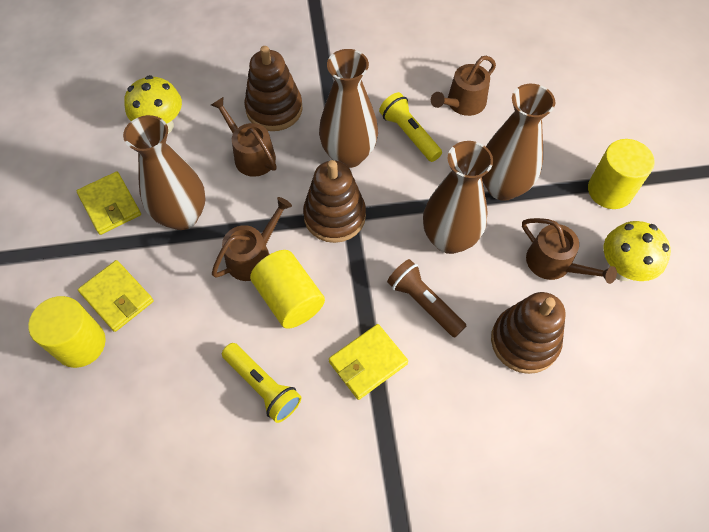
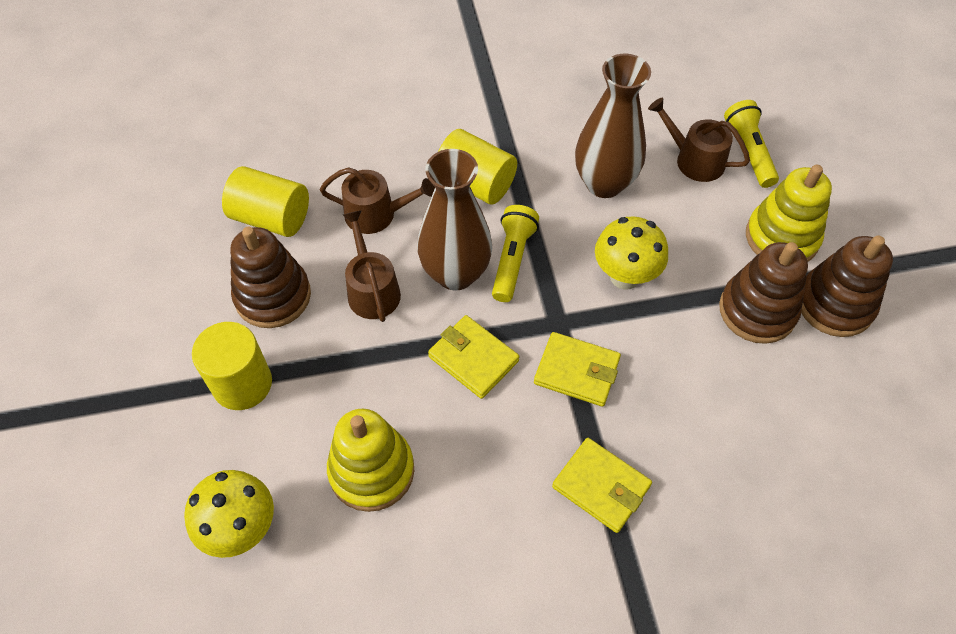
brown flashlight: 1 -> 0
brown vase: 4 -> 2
brown watering can: 4 -> 3
yellow stacking toy: 0 -> 2

